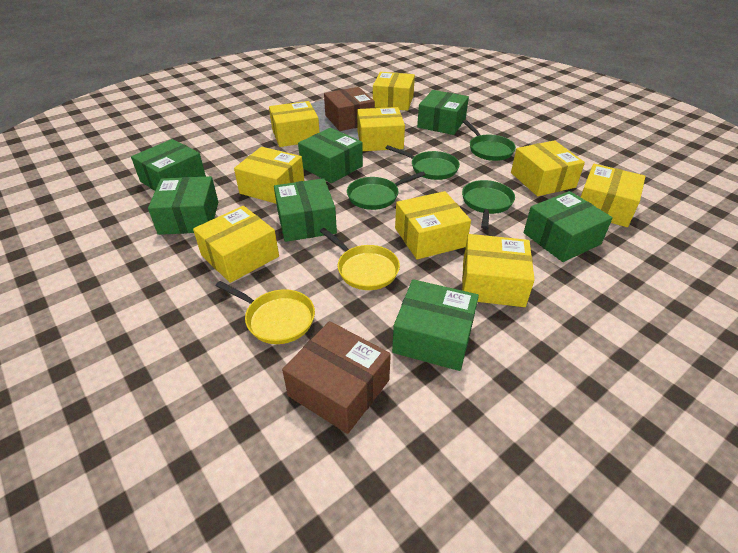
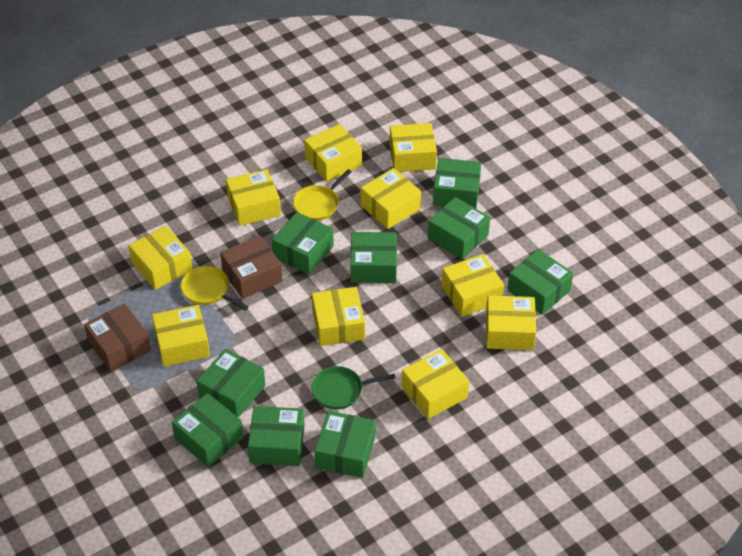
green box: 7 -> 9
green pan: 4 -> 1
yellow box: 9 -> 10

